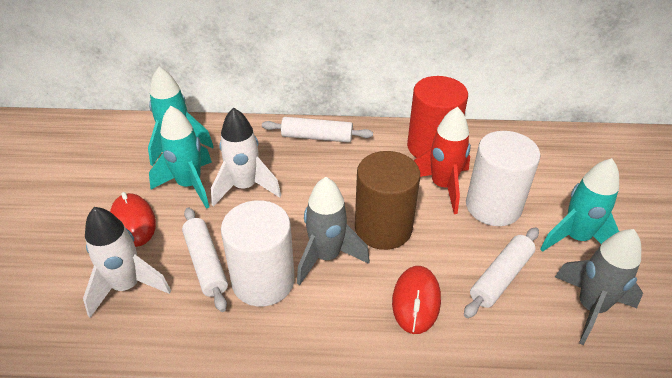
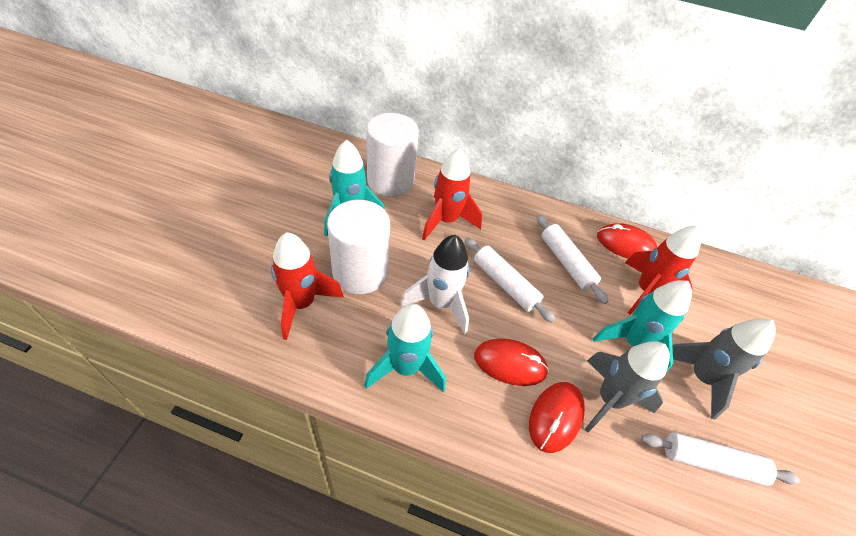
brown cylinder: 1 -> 0
red cylinder: 1 -> 0
red mouse: 2 -> 3
red rocket: 1 -> 3
white rocket: 2 -> 1

